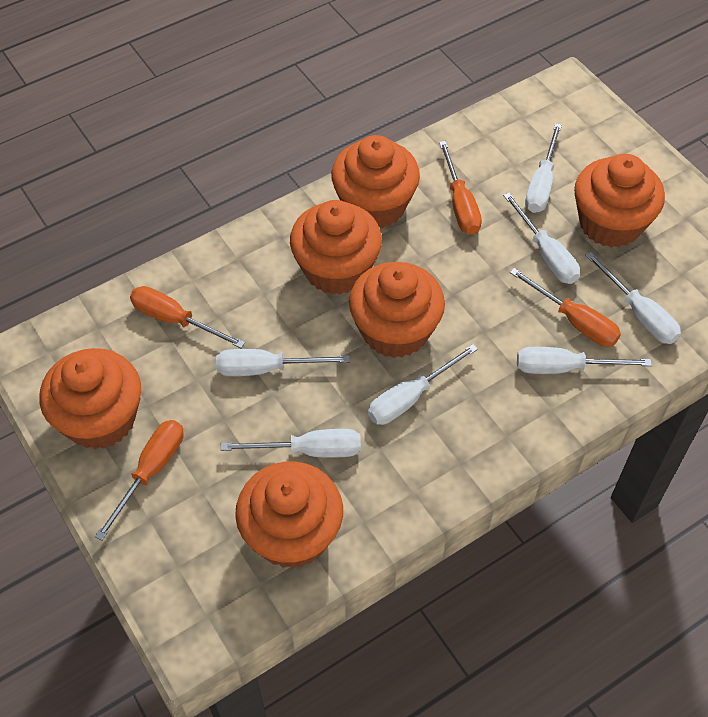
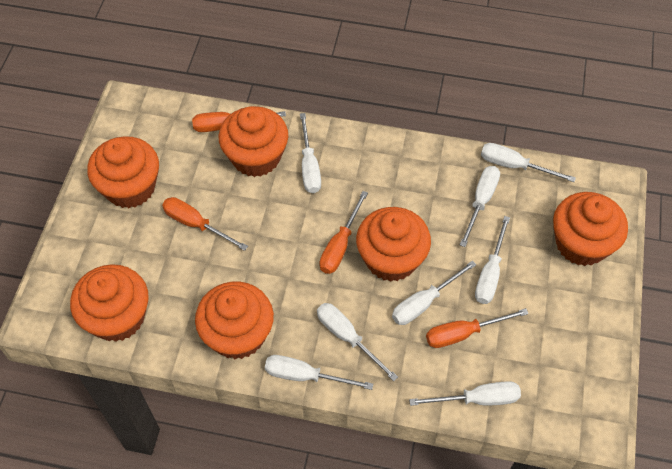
white screwdriver: 7 -> 8

